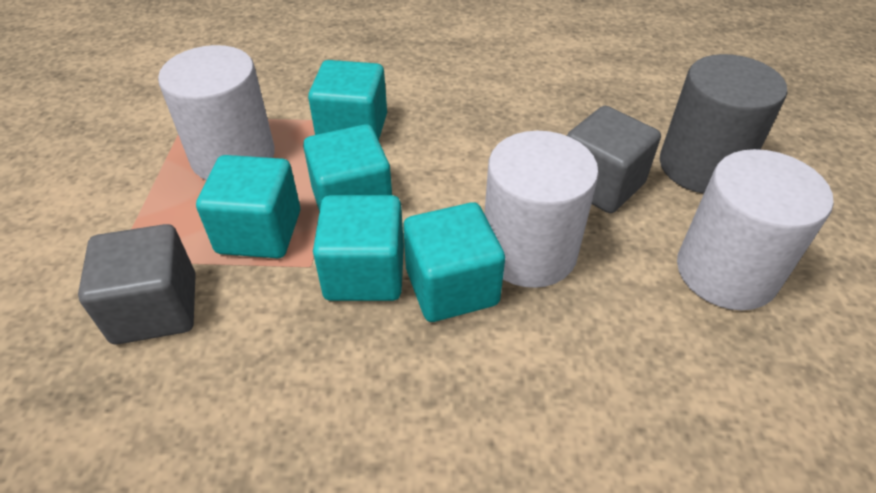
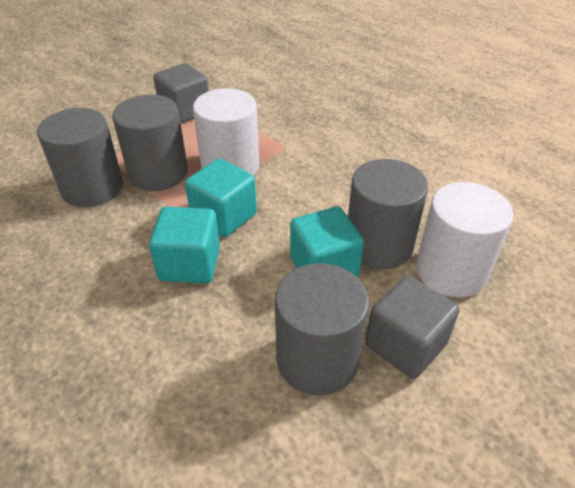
grey cylinder: 1 -> 4
turquoise cube: 5 -> 3
white cylinder: 3 -> 2

